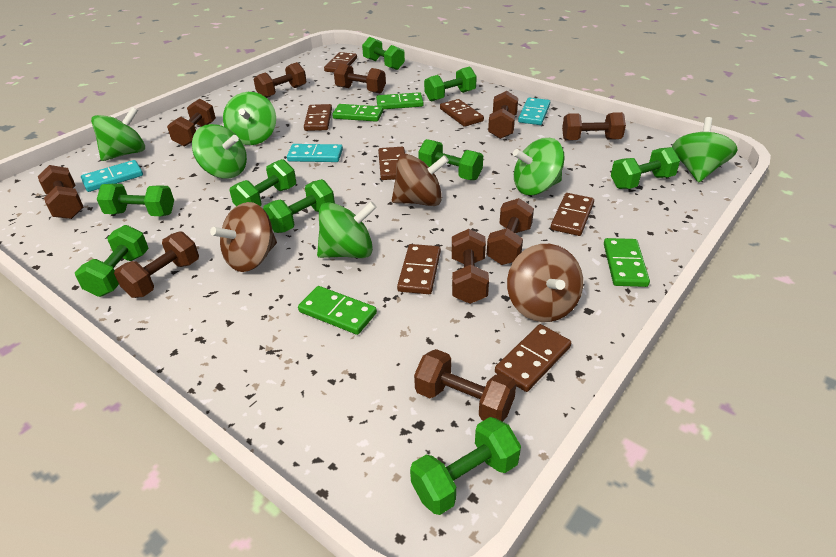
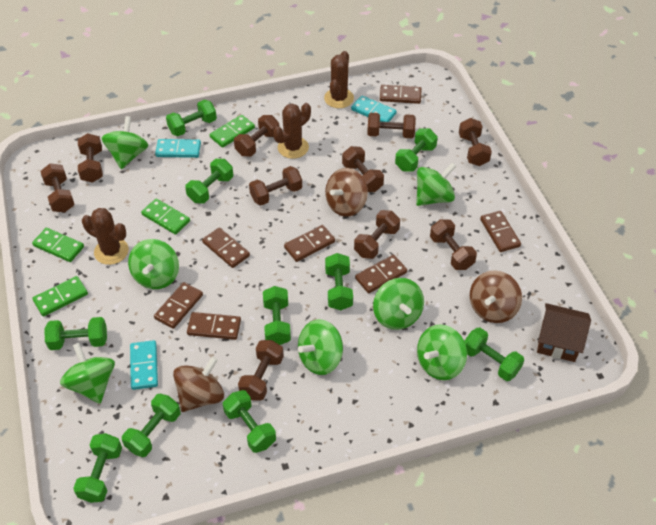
brown cactus: 0 -> 3
brown house: 0 -> 1
green dumbbell: 9 -> 10
green spinning top: 6 -> 7

